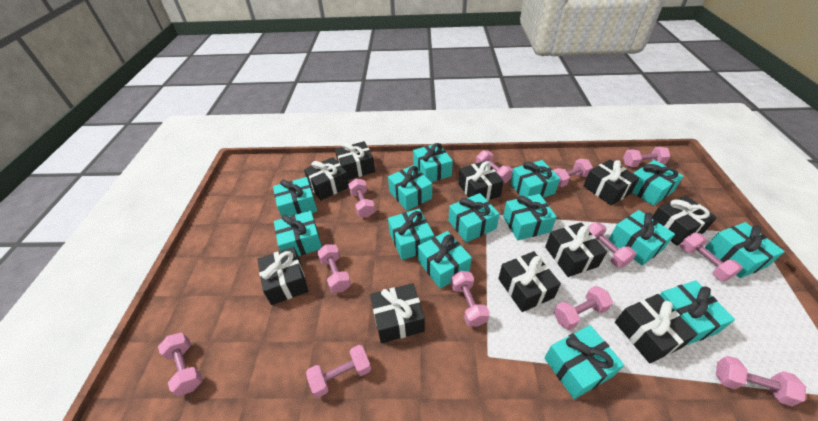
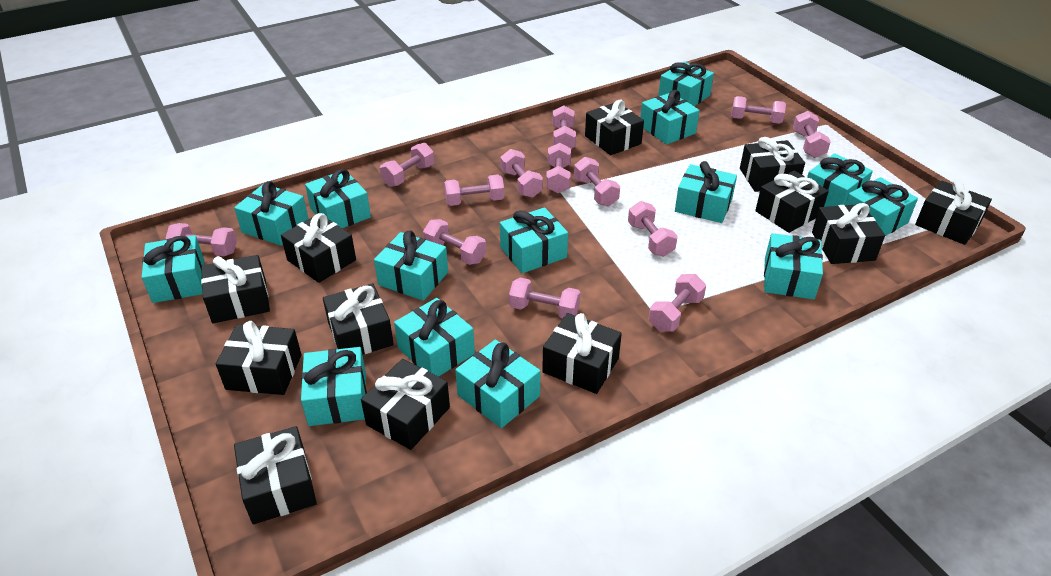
black gift: 10 -> 12
pink dumbbell: 12 -> 13

